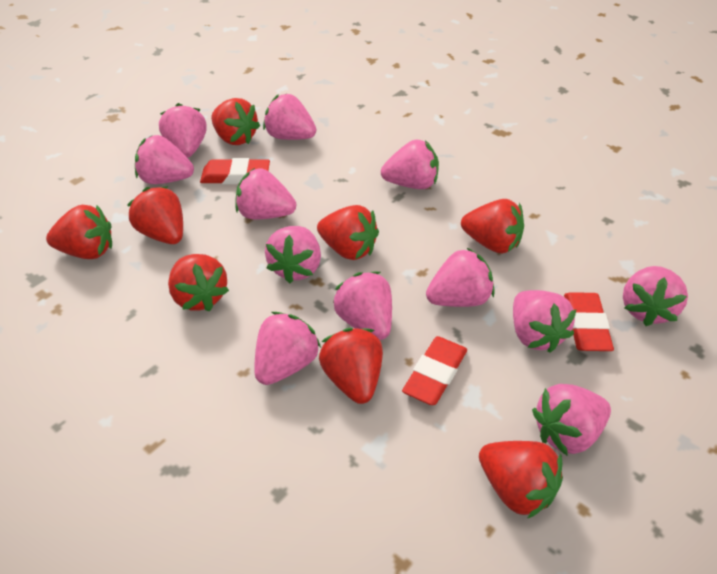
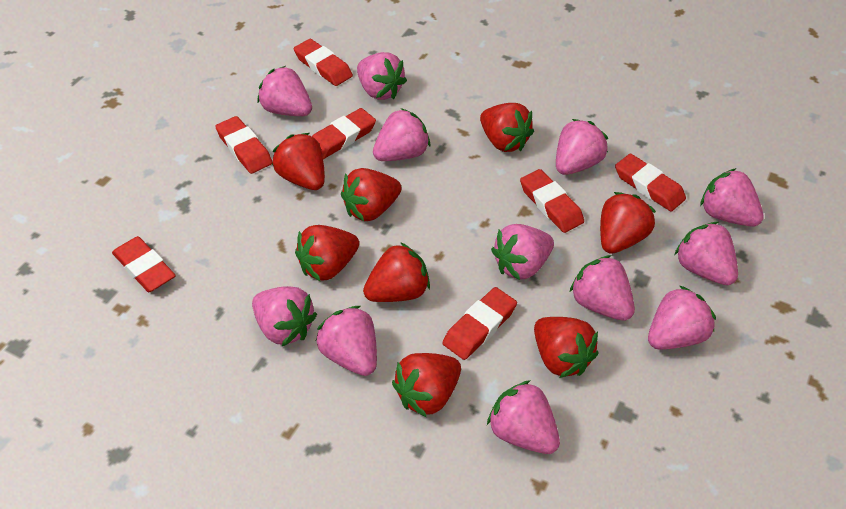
red eraser: 3 -> 7

